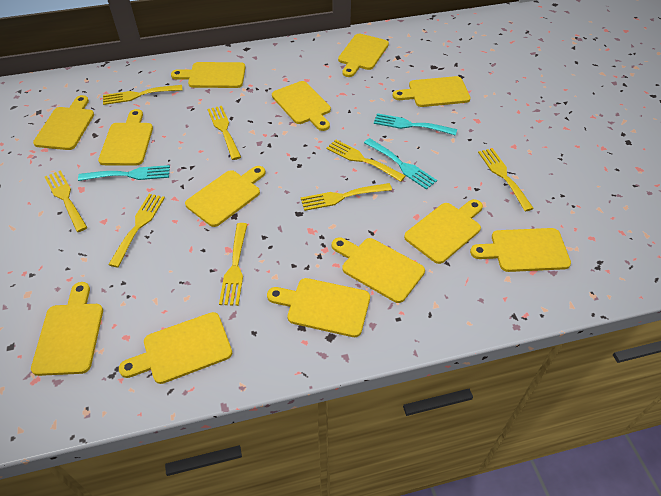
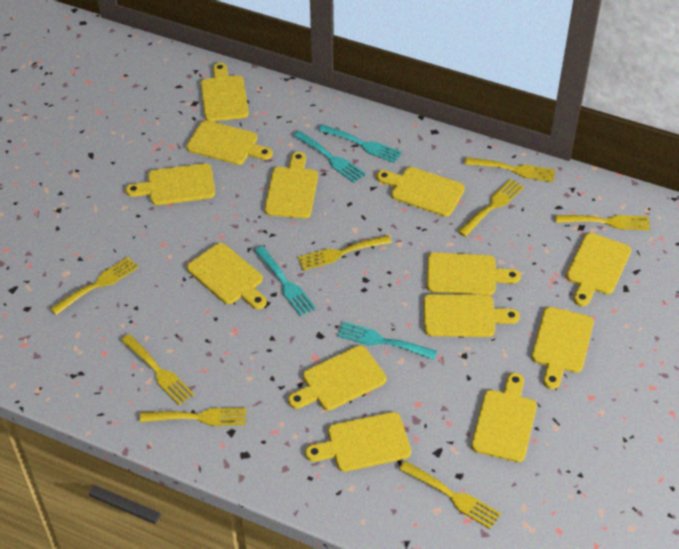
turquoise fork: 3 -> 4

